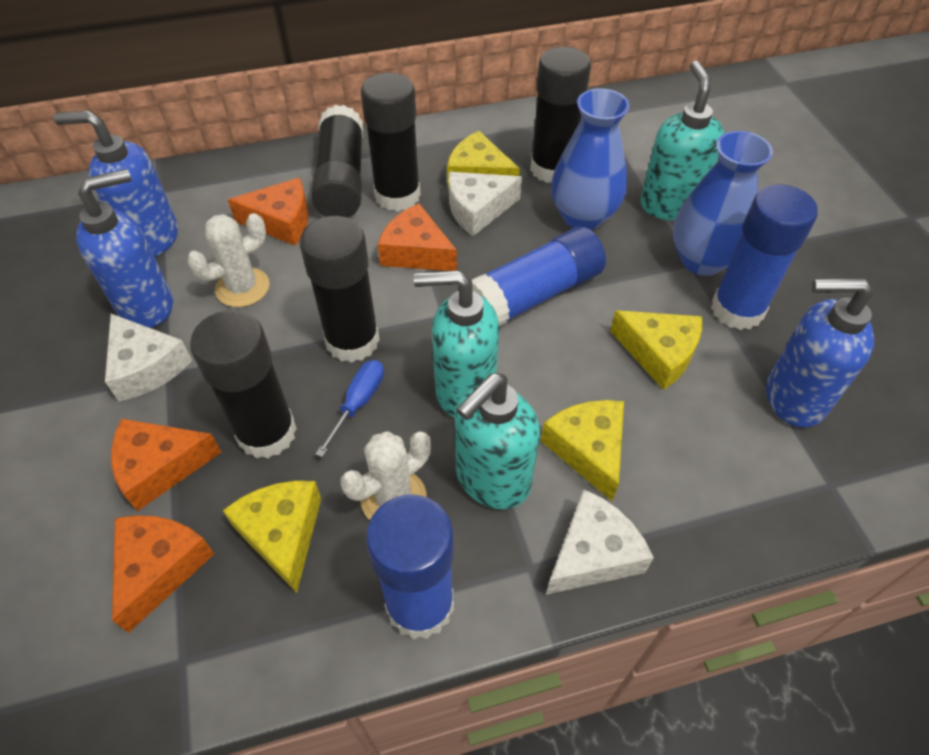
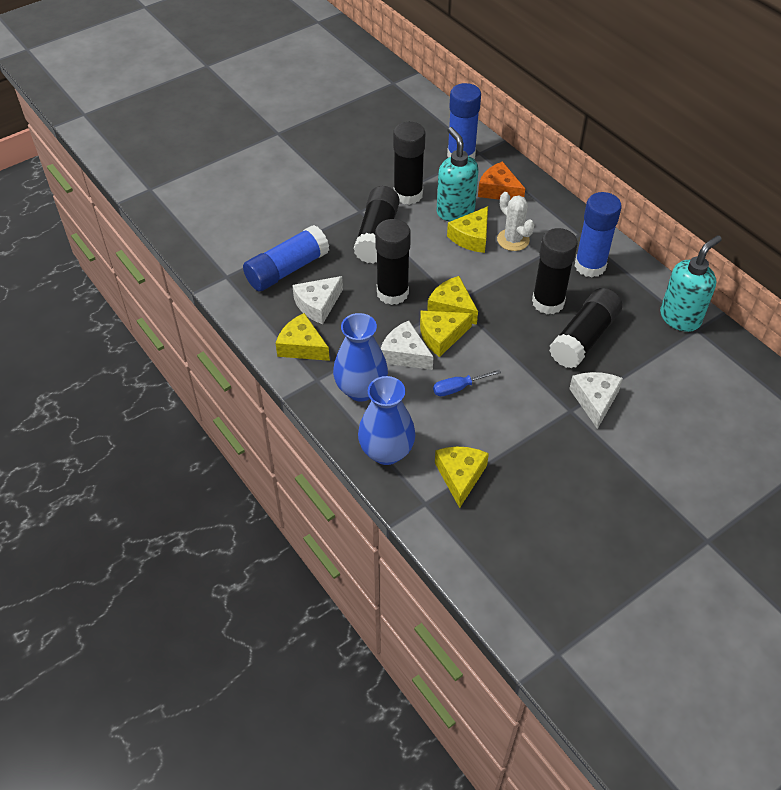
blue soap dispenser: 3 -> 0
orange cheese: 4 -> 1
turquoise soap dispenser: 3 -> 2
white cactus: 2 -> 1
yellow cheese: 4 -> 5

